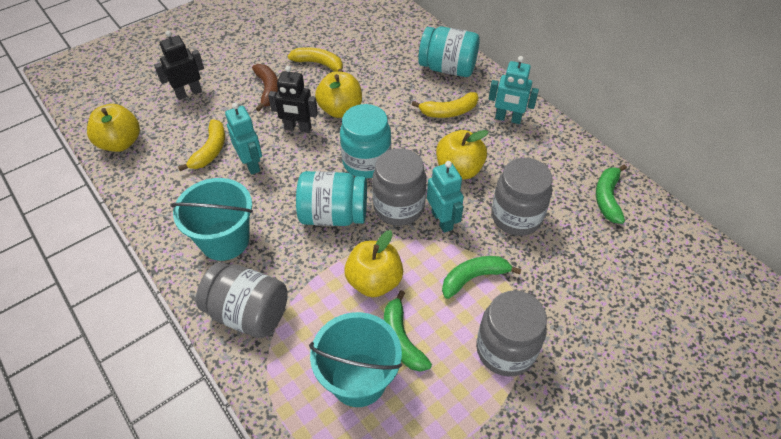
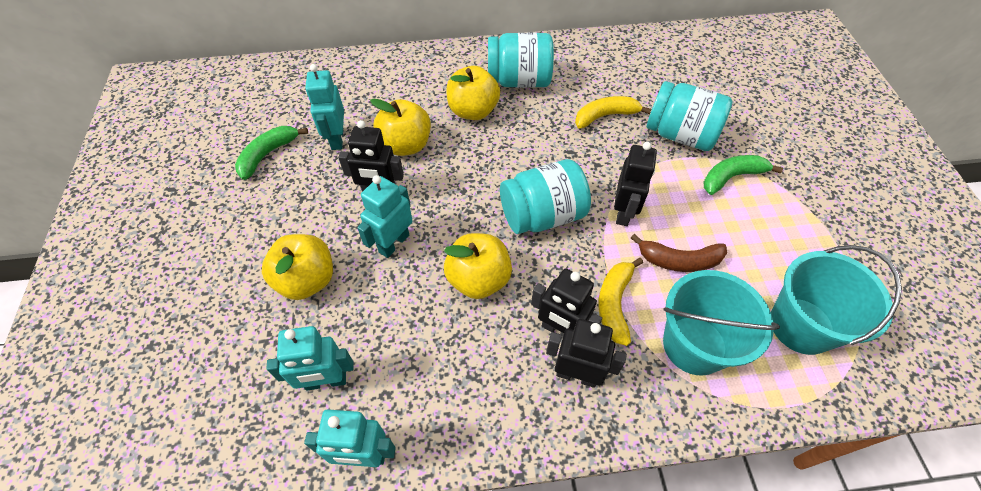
black robot: 2 -> 4
green banana: 3 -> 2
grey jar: 4 -> 0
turquoise robot: 3 -> 4
yellow banana: 3 -> 2

